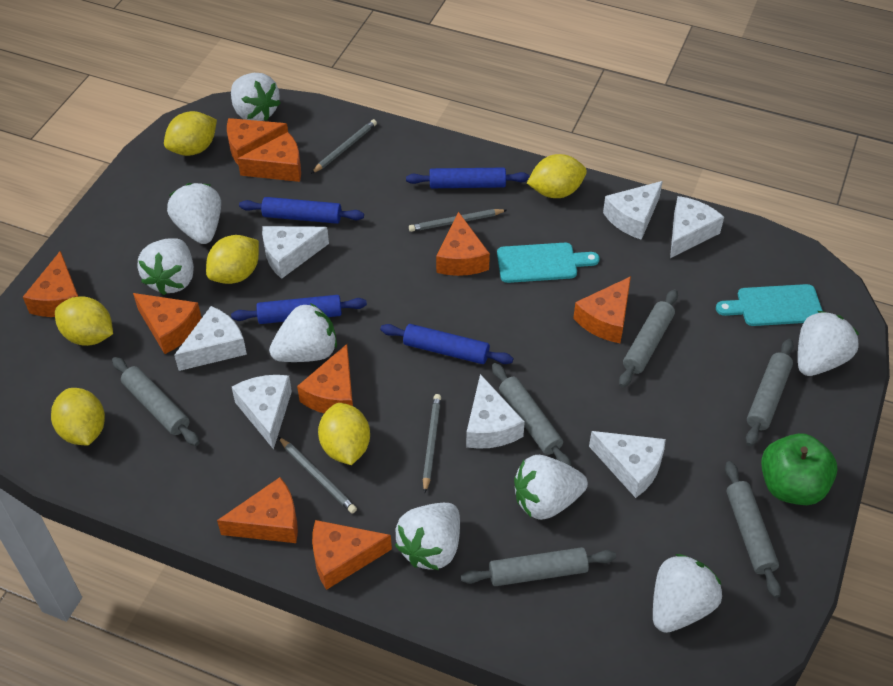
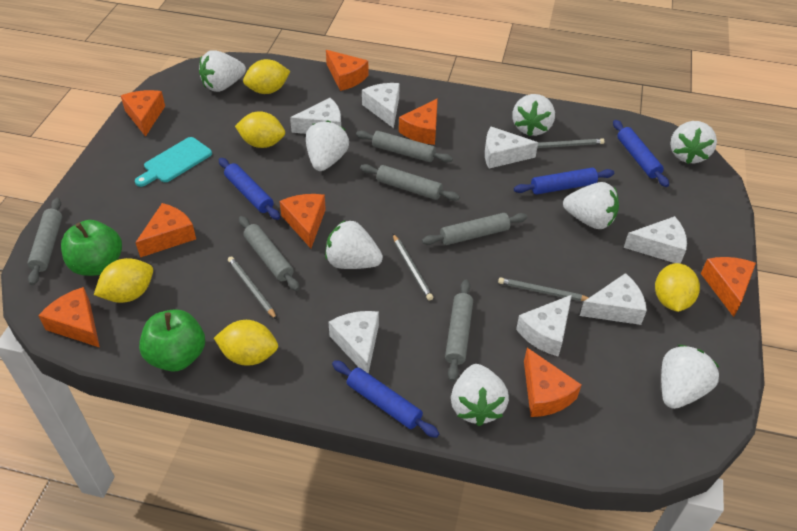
green apple: 1 -> 2
orange cheese: 9 -> 8
turquoise cutting board: 2 -> 1
yellow lemon: 6 -> 5

